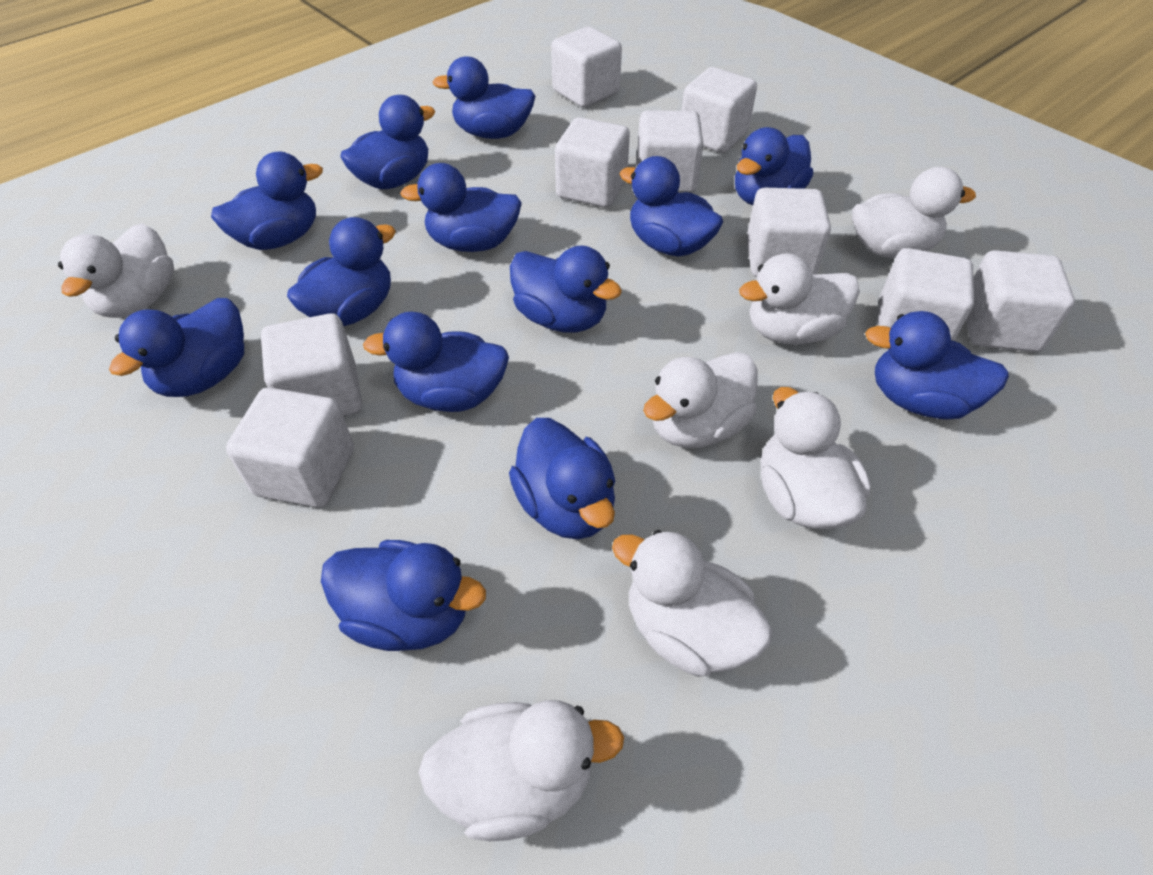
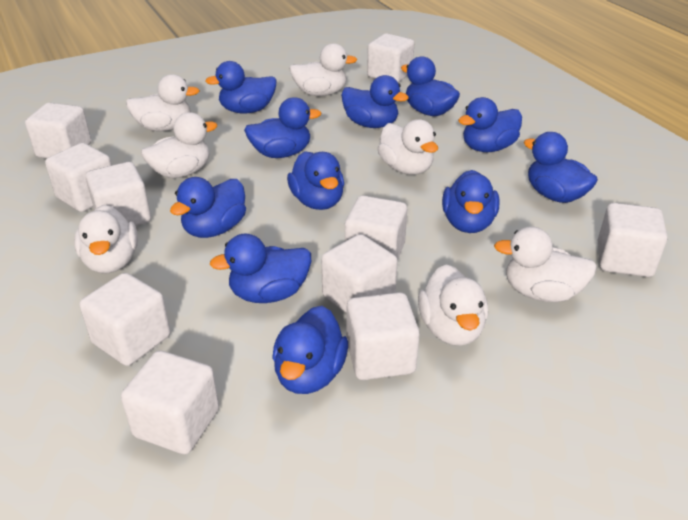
blue duck: 13 -> 11
white cube: 9 -> 10

